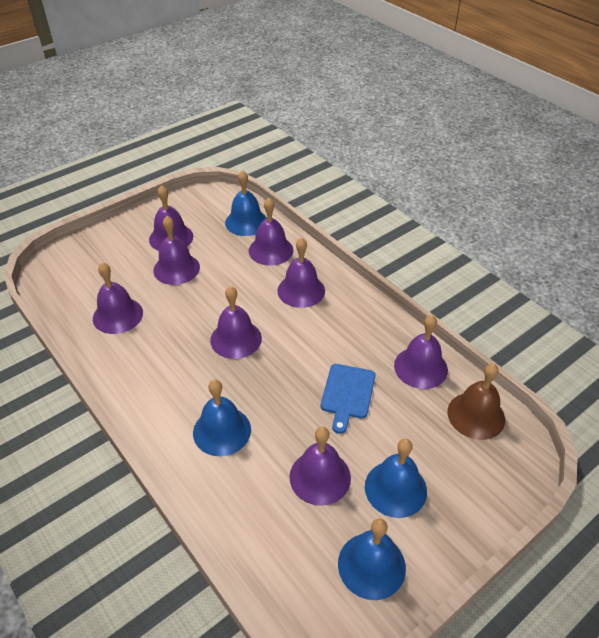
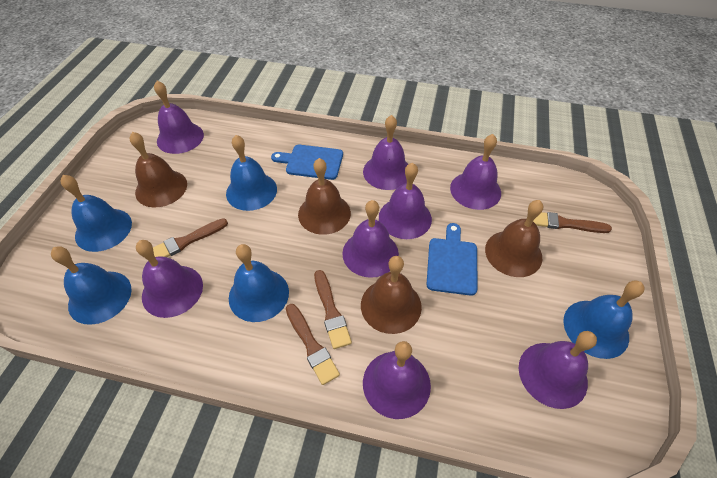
blue bell: 4 -> 5
blue cutting board: 1 -> 2
brown bell: 1 -> 4
brown brush: 0 -> 4

